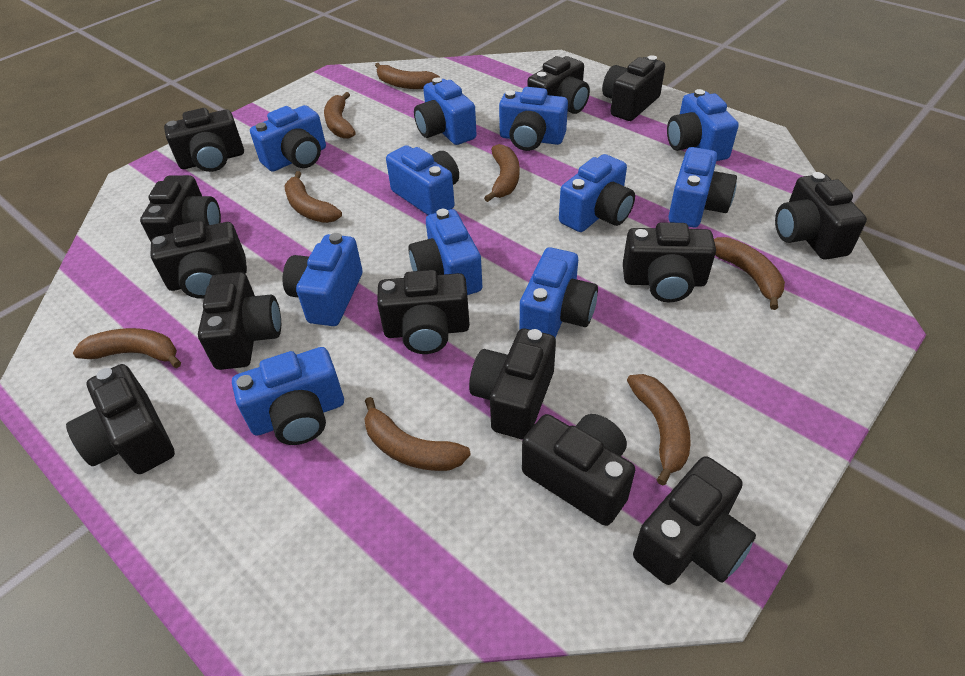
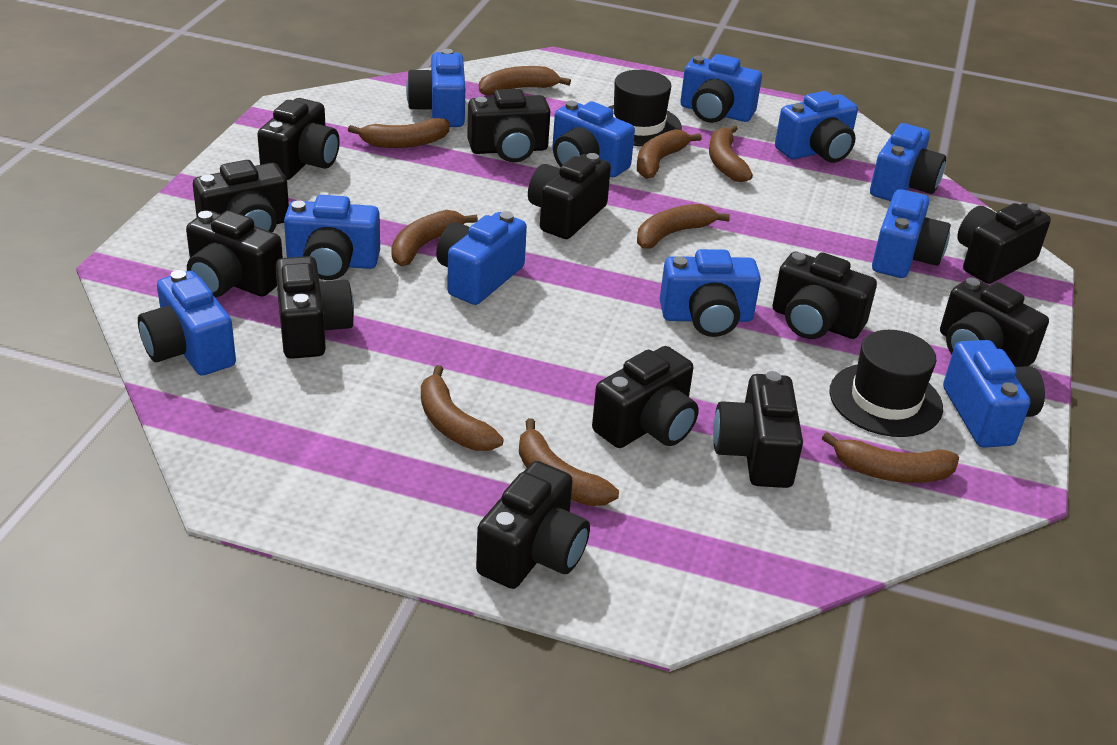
black camera: 13 -> 12
black hat: 0 -> 2
brown banana: 8 -> 9

